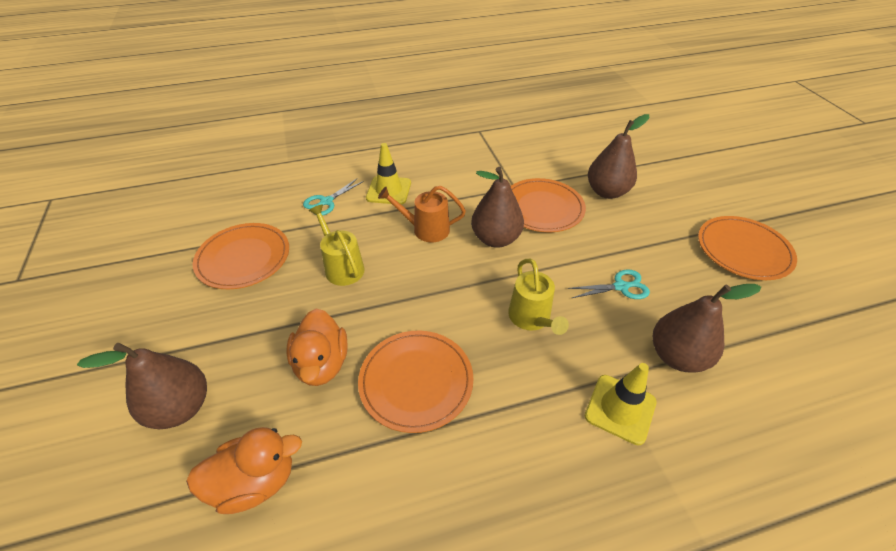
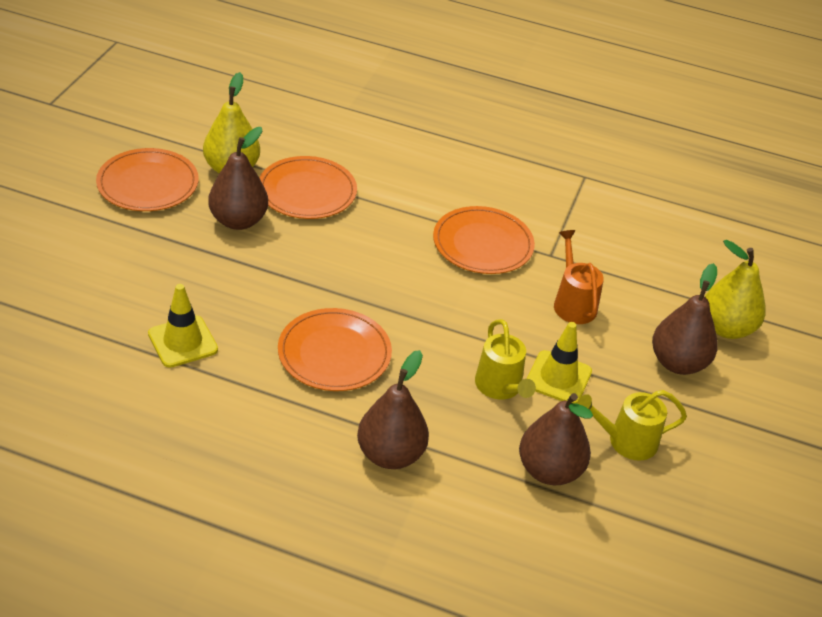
orange duck: 2 -> 0
turquoise scissors: 2 -> 0
yellow pear: 0 -> 2

